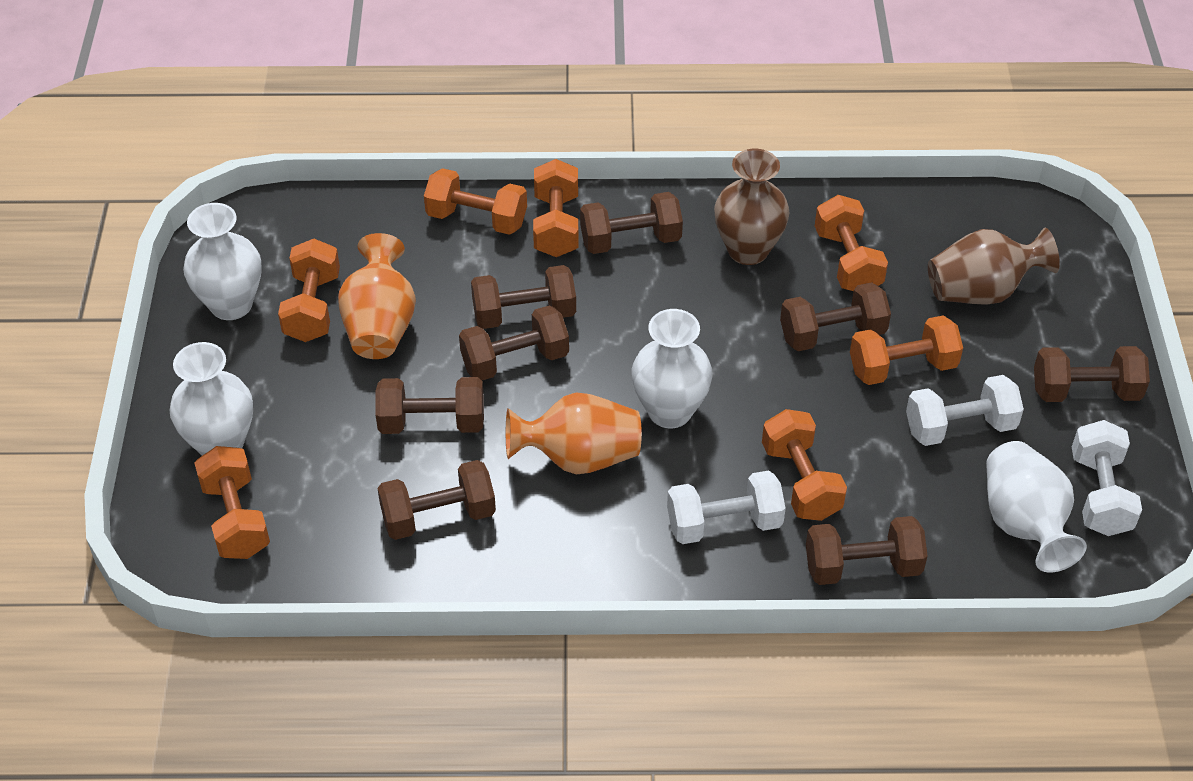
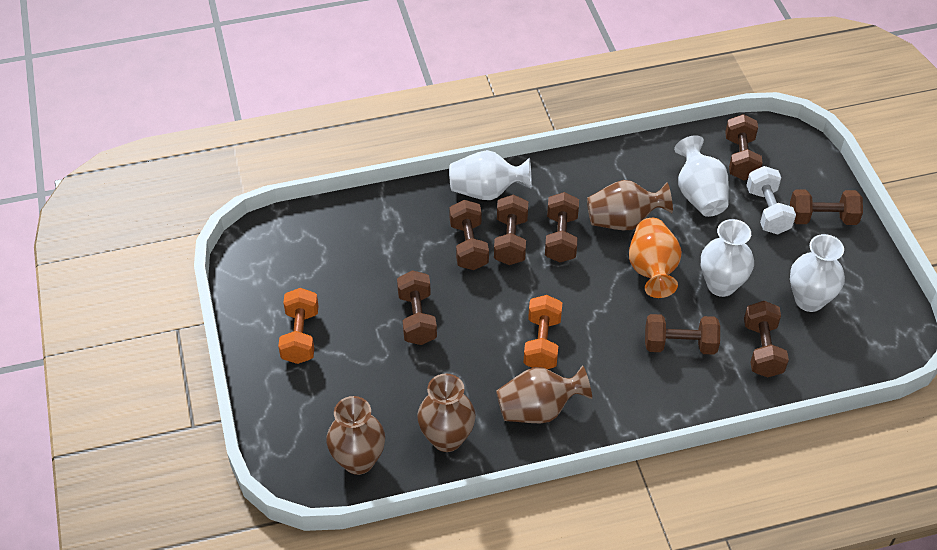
brown vase: 2 -> 4
orange dumbbell: 7 -> 2
orange vase: 2 -> 1
white dumbbell: 3 -> 1

